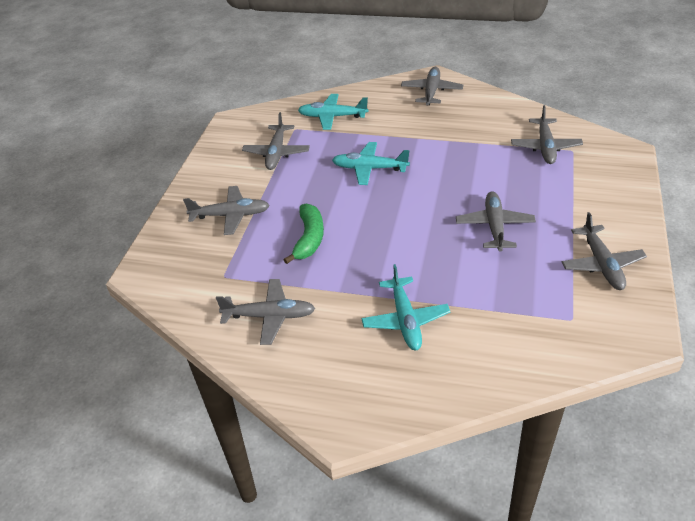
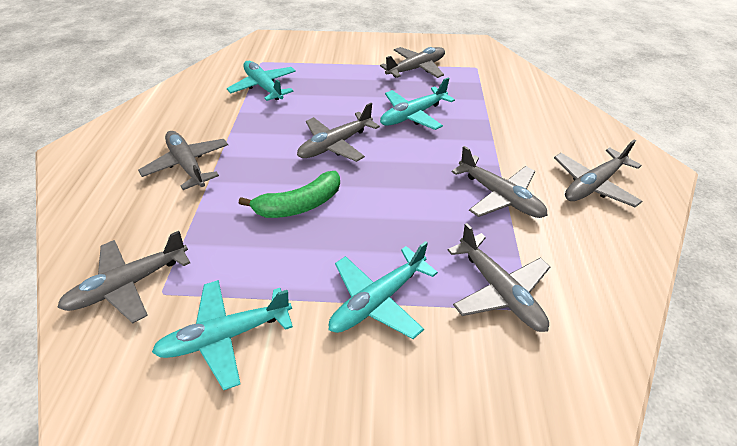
turquoise plane: 3 -> 4

